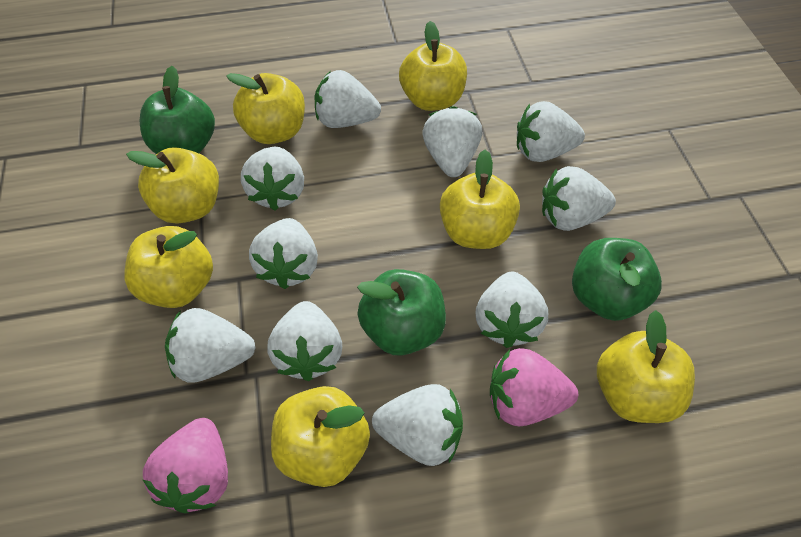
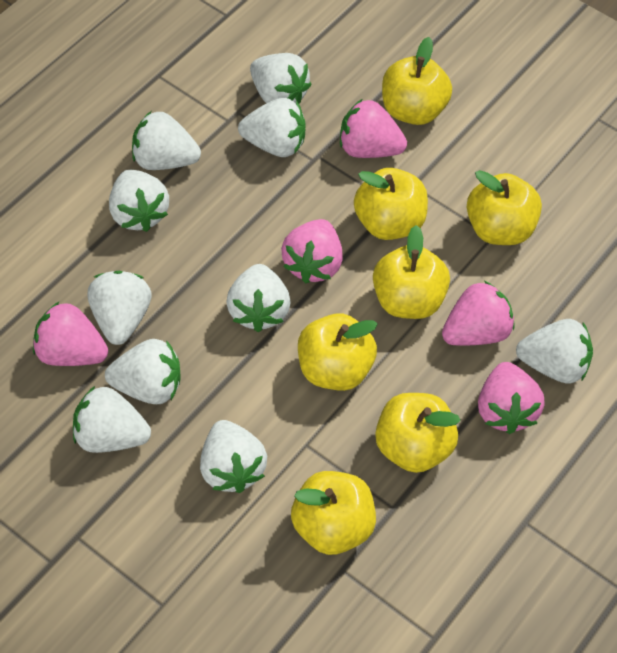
green apple: 3 -> 0
pink strawberry: 2 -> 5

